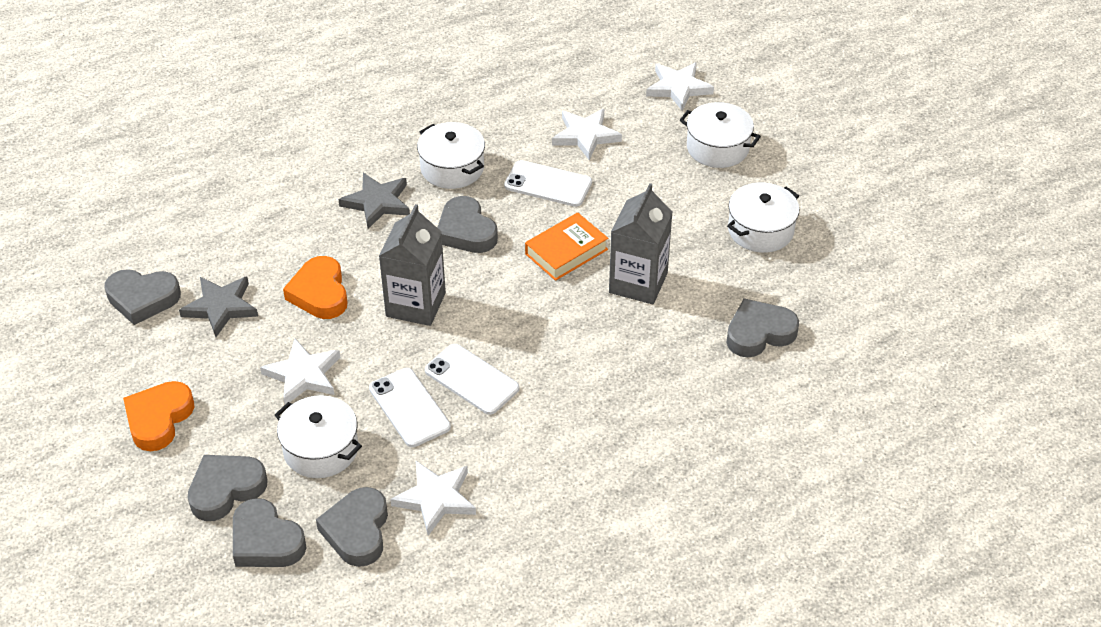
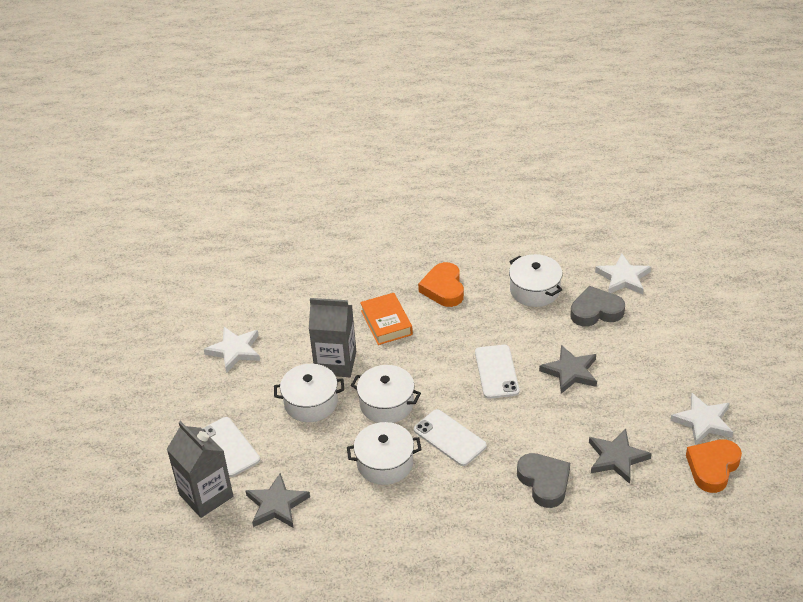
grey heart: 6 -> 2
grey star: 2 -> 3
white star: 4 -> 3

